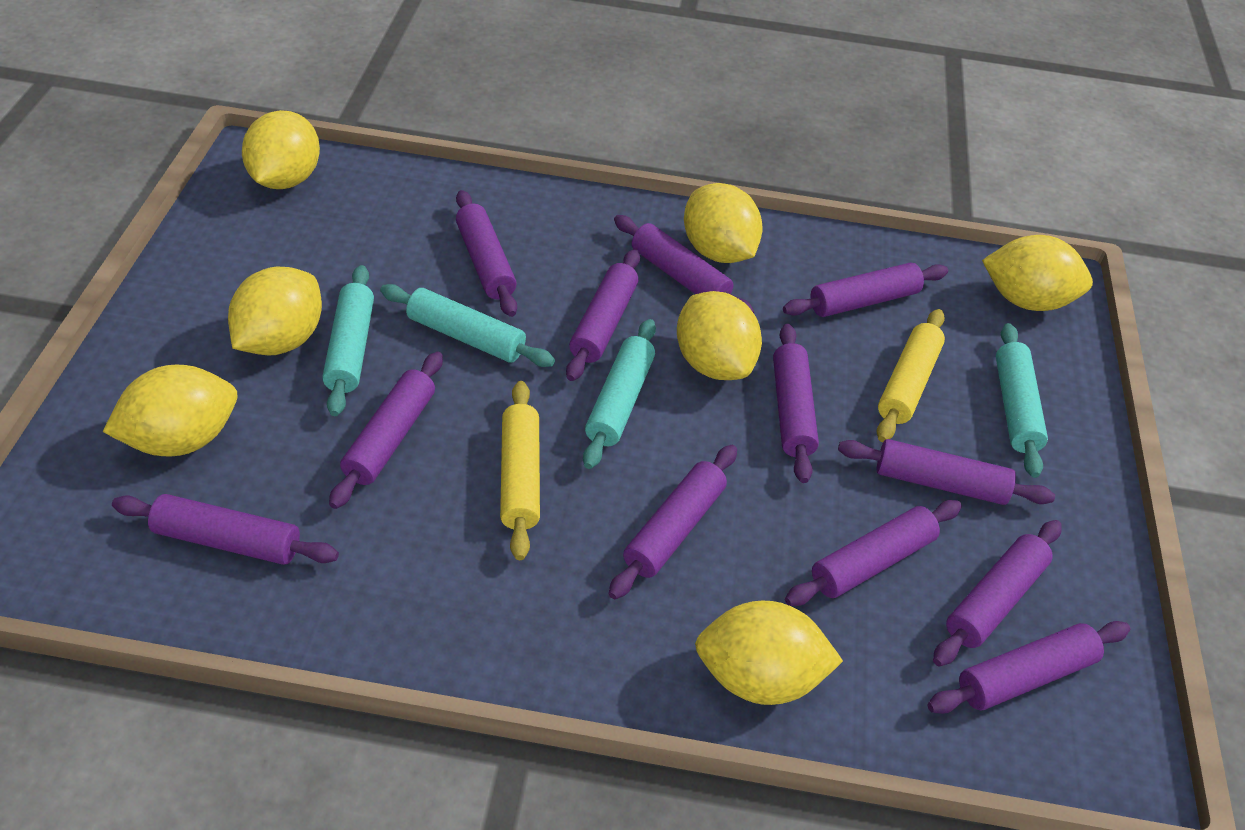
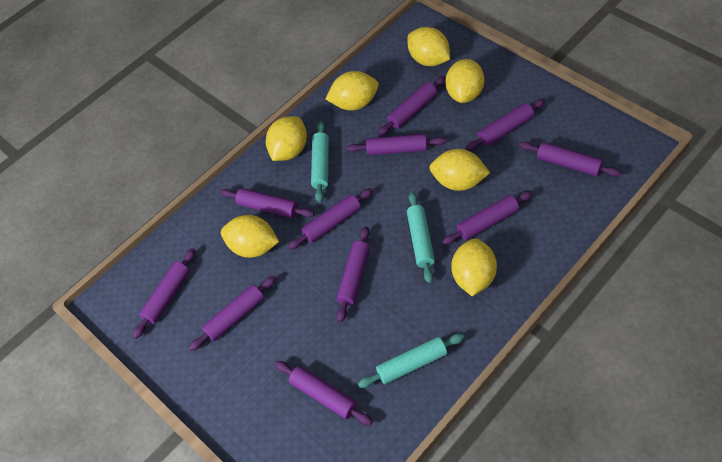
purple rolling pin: 12 -> 11
turquoise rolling pin: 4 -> 3
yellow rolling pin: 2 -> 0

